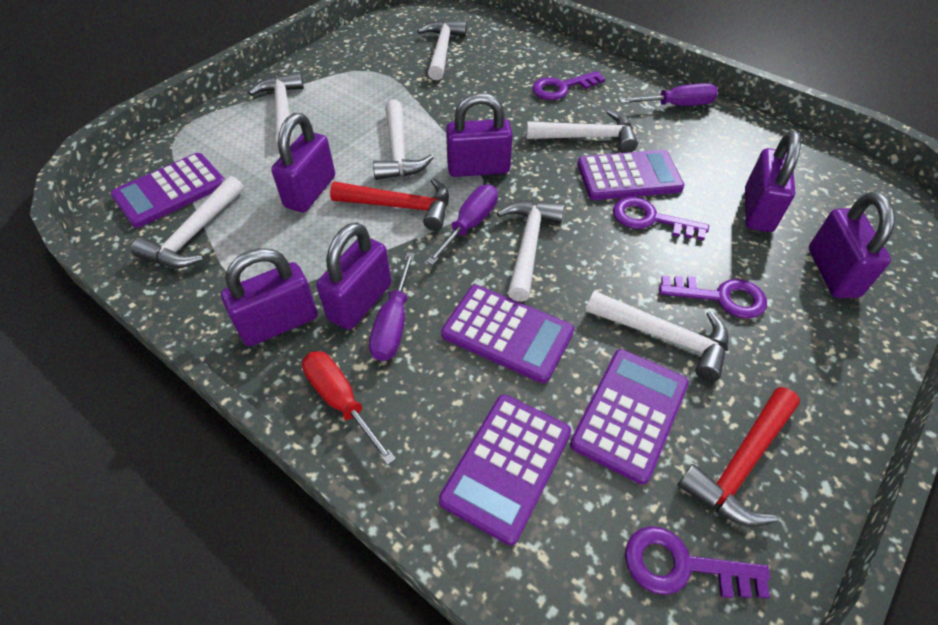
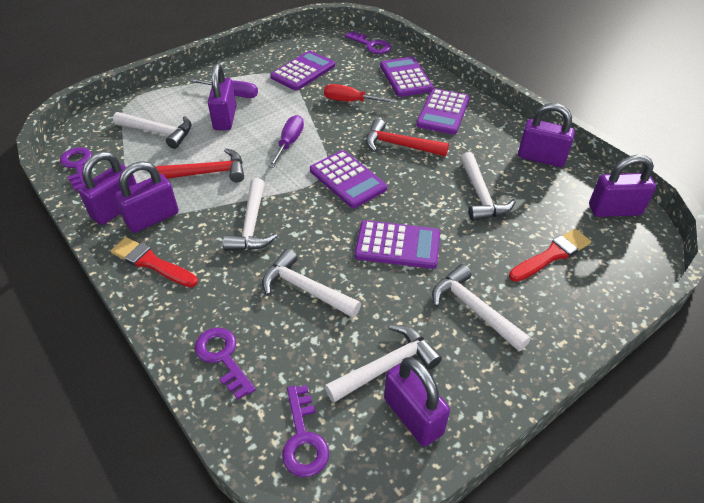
purple screwdriver: 3 -> 2
red brush: 0 -> 2
white hammer: 7 -> 6

